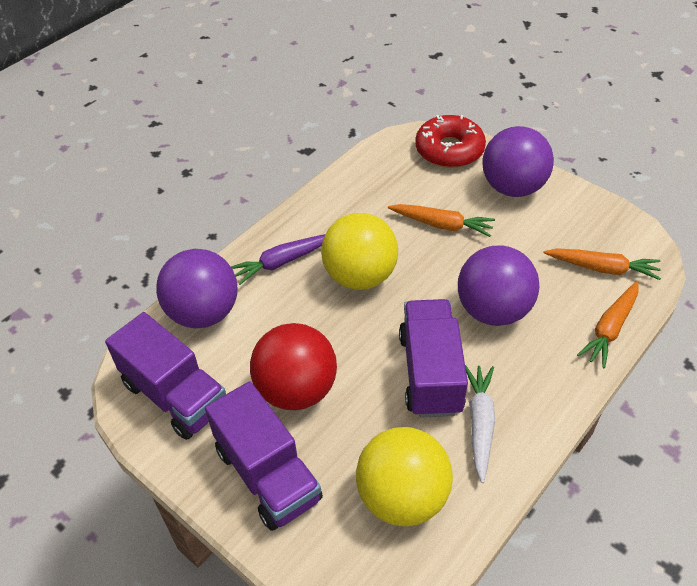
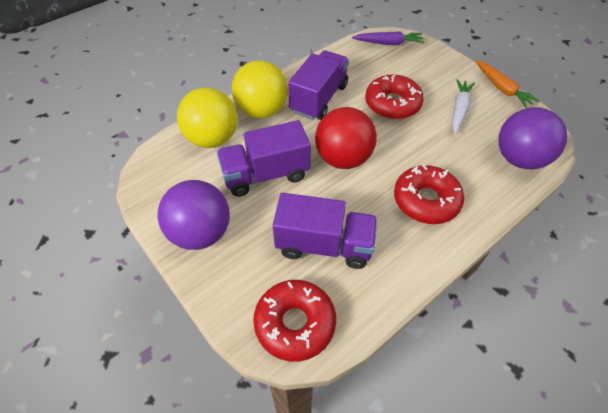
orange carrot: 3 -> 1
purple ball: 3 -> 2
red donut: 1 -> 3

